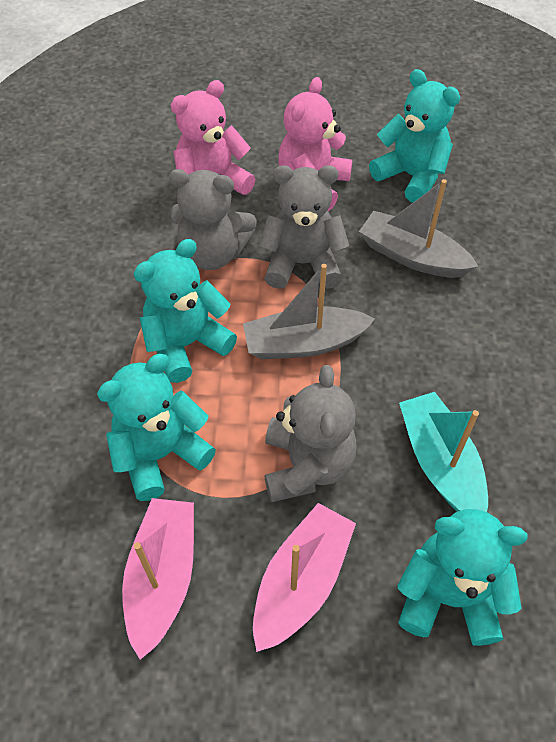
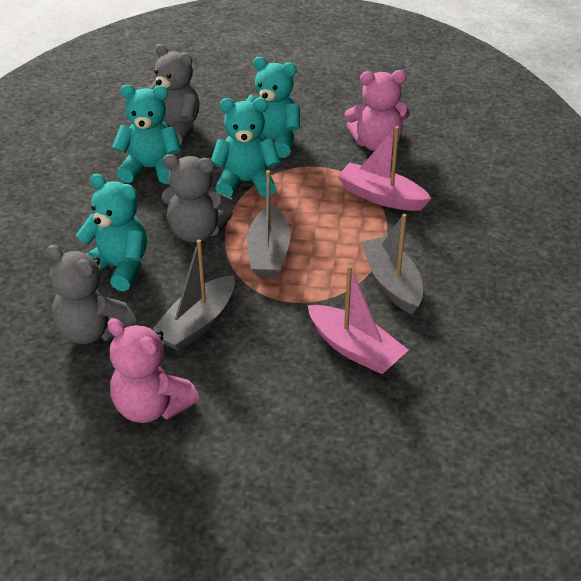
grey boat: 2 -> 3
turquoise boat: 1 -> 0

